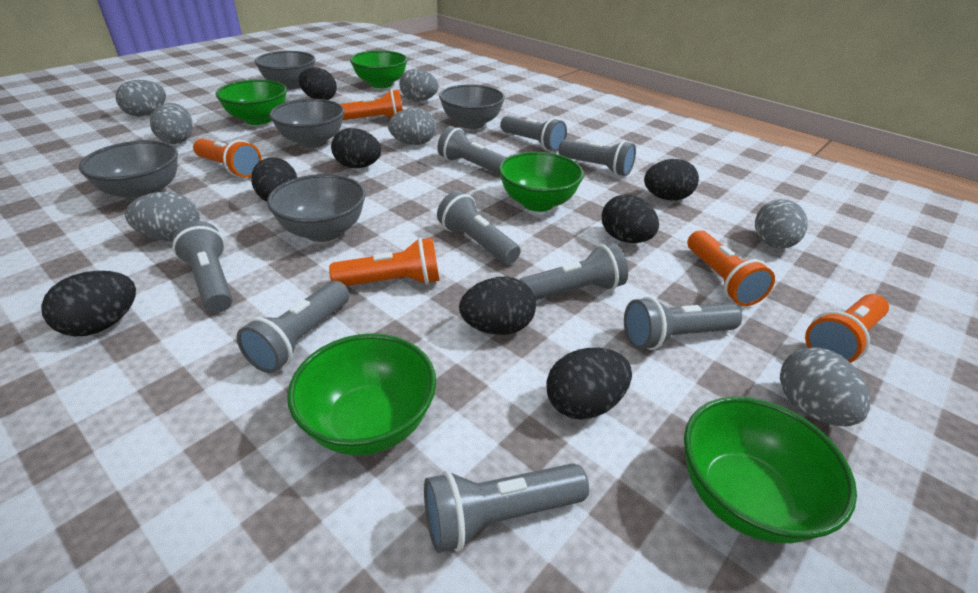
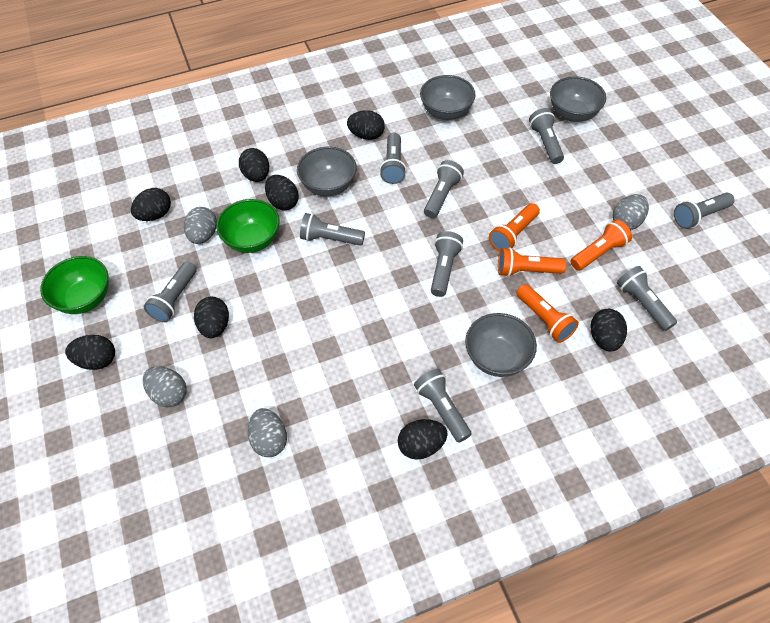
green bowl: 5 -> 2
grey bowl: 5 -> 4
grey egg: 7 -> 4
orange flashlight: 5 -> 4

